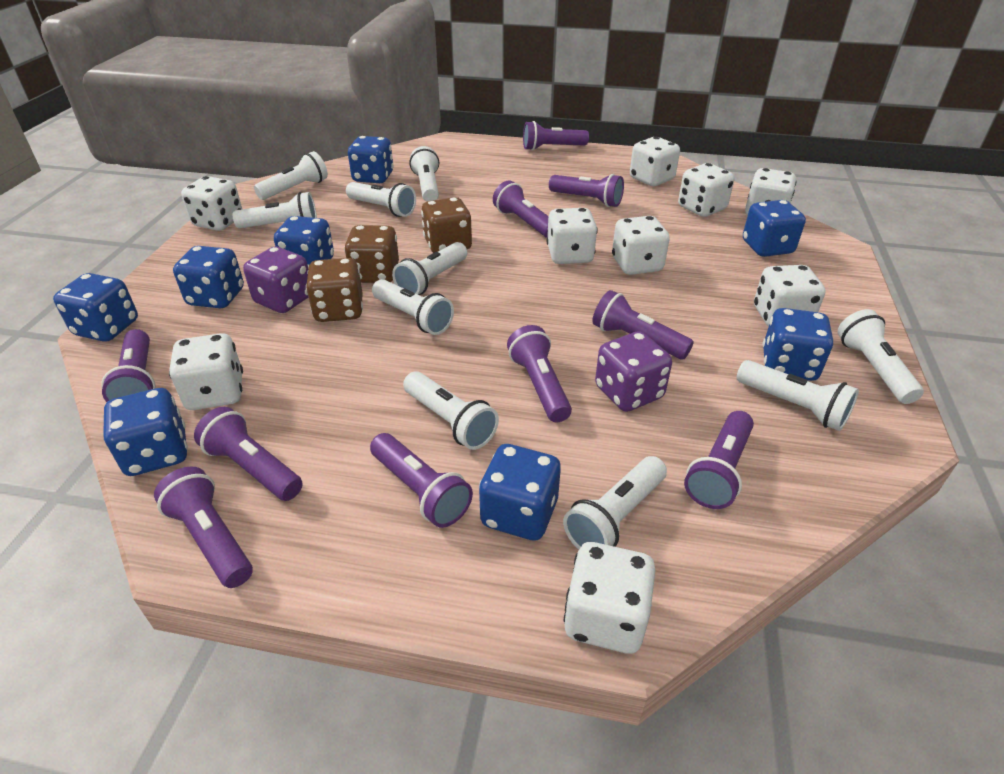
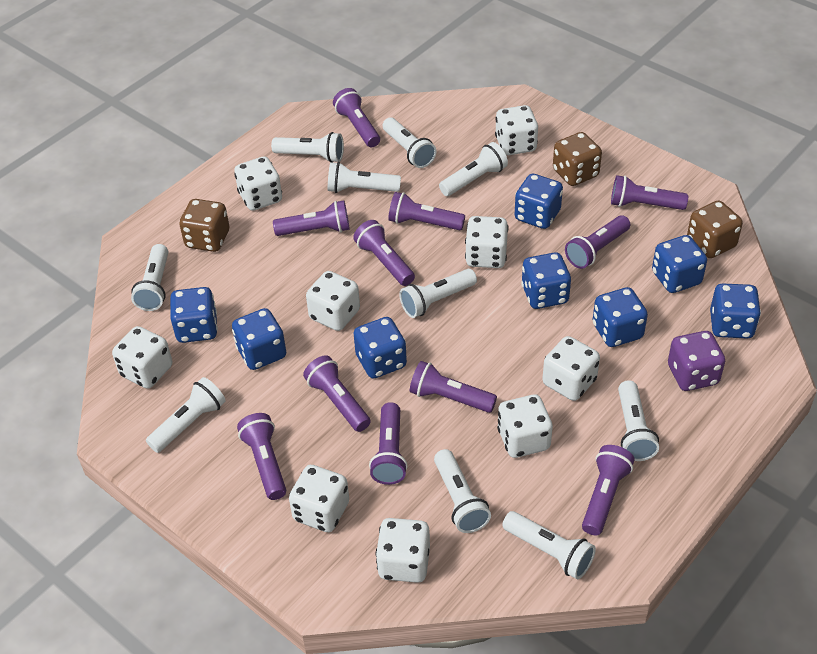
purple dice: 2 -> 1
purple flashlight: 10 -> 11

